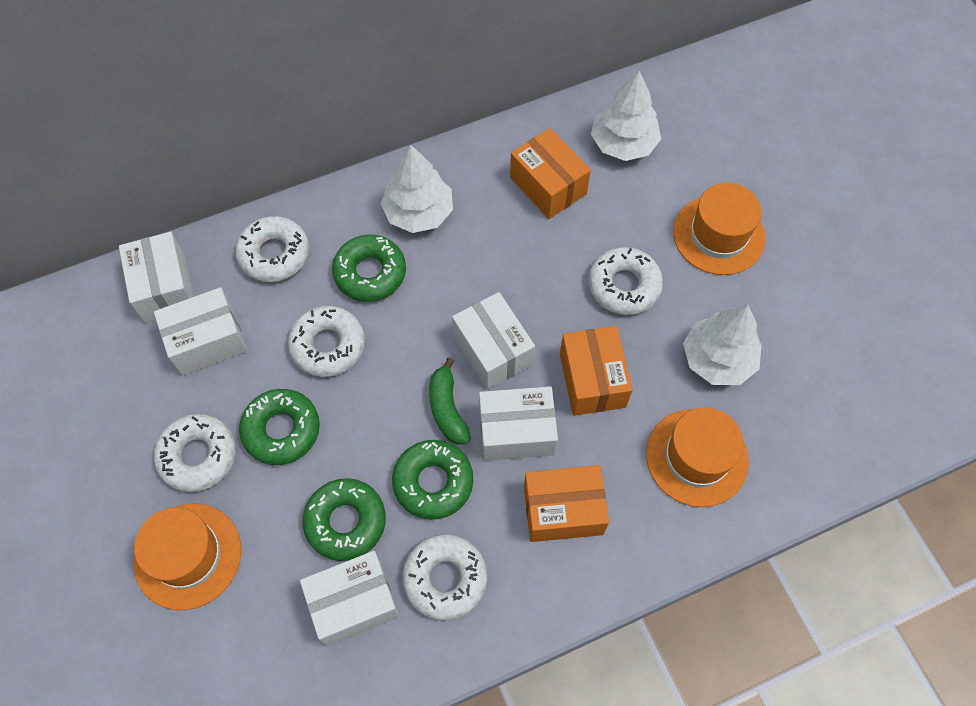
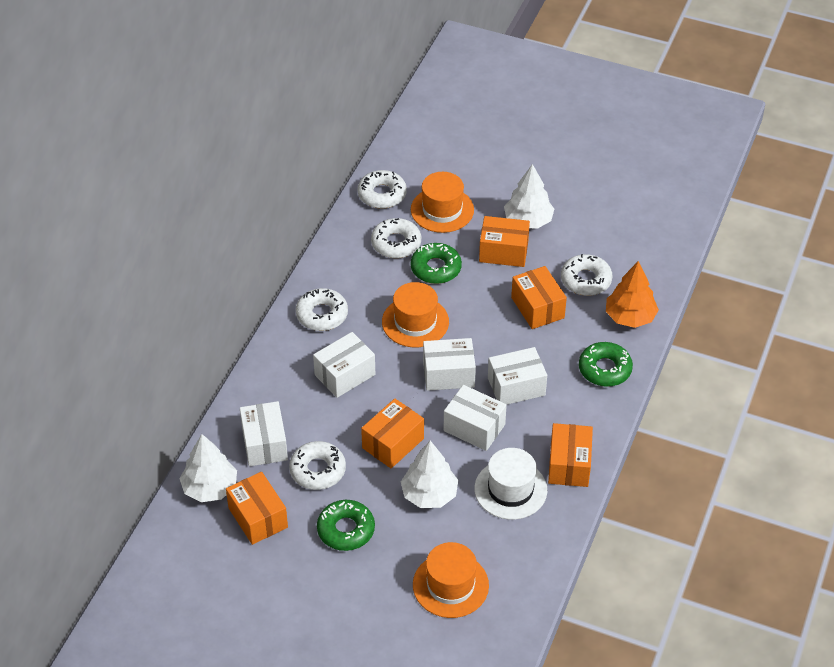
green banana: 1 -> 0
green donut: 4 -> 3
orange box: 3 -> 5
orange tree: 0 -> 1
white hat: 0 -> 1

